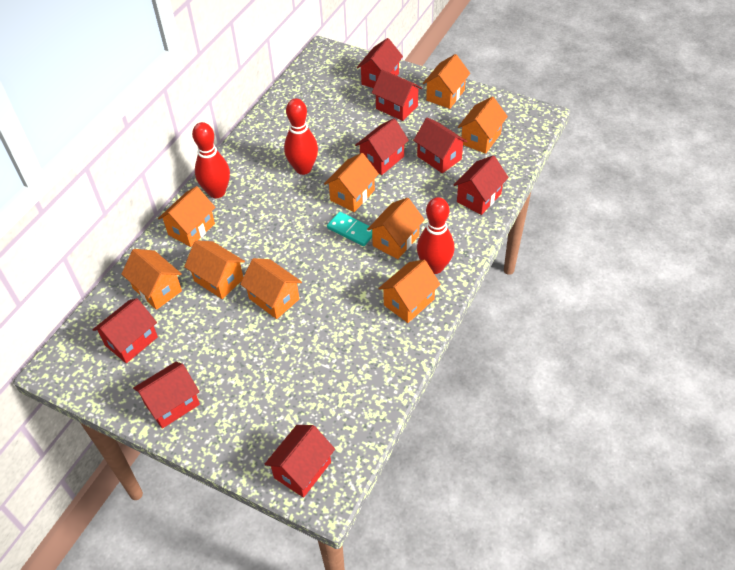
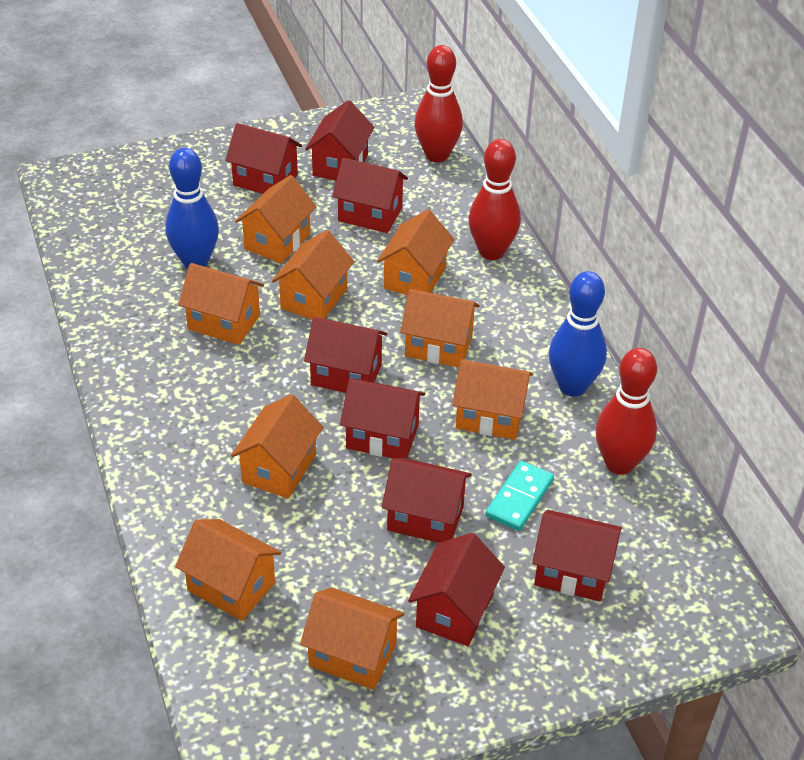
blue bowling pin: 0 -> 2

